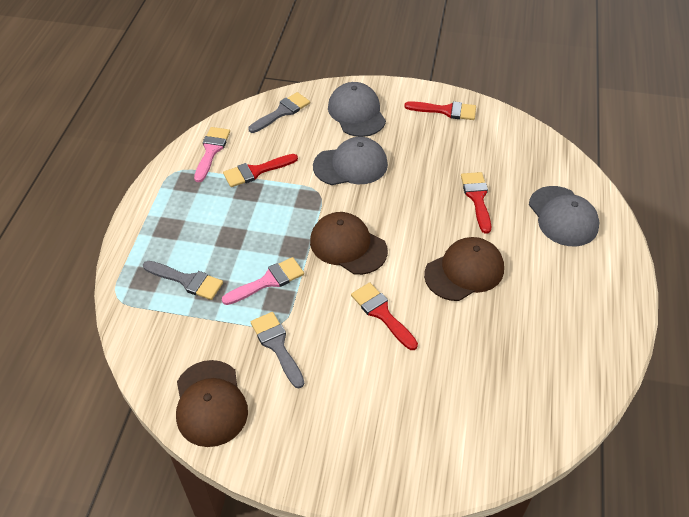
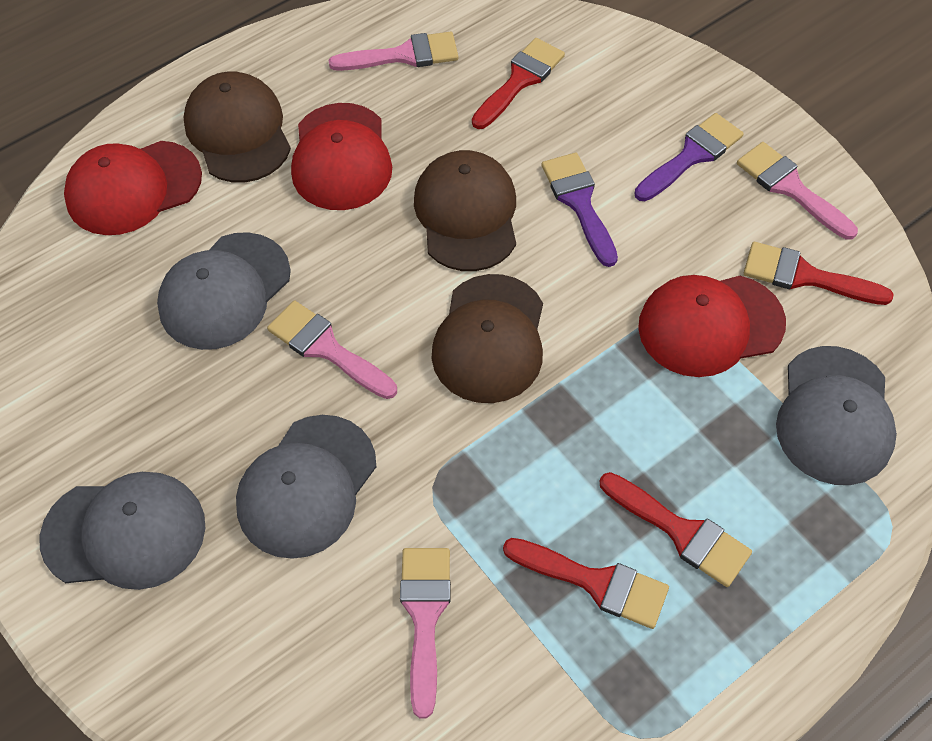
grey brush: 3 -> 0
grey cap: 3 -> 4
pink brush: 2 -> 4
purple brush: 0 -> 2
red cap: 0 -> 3

